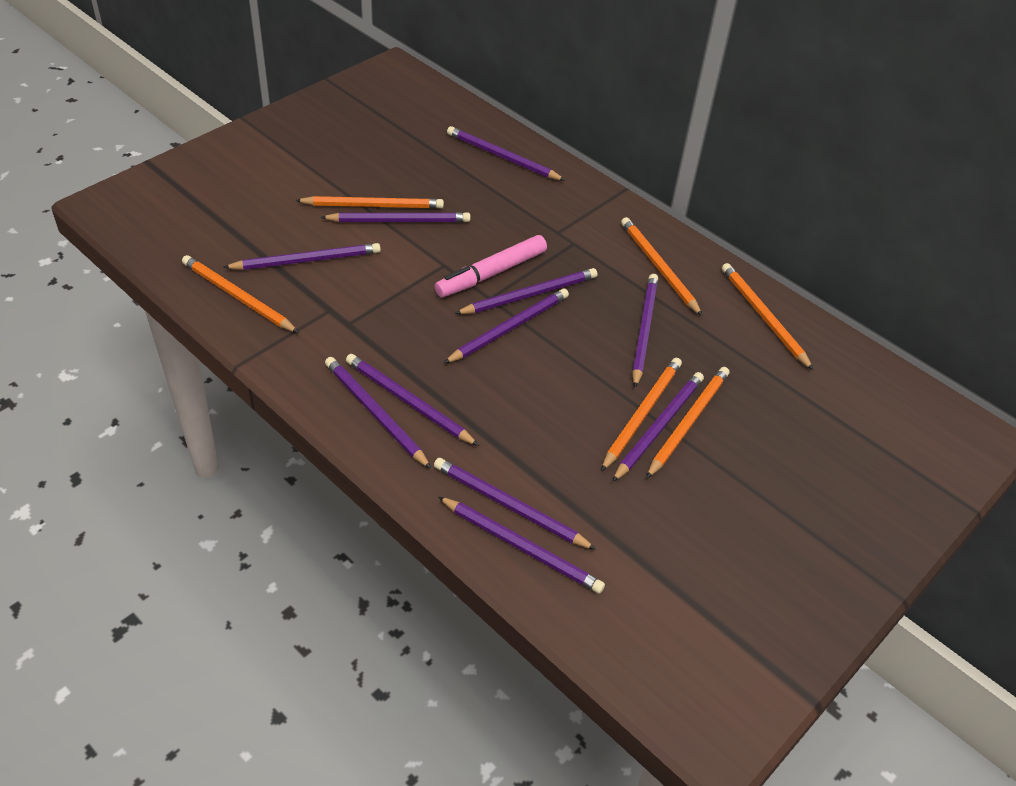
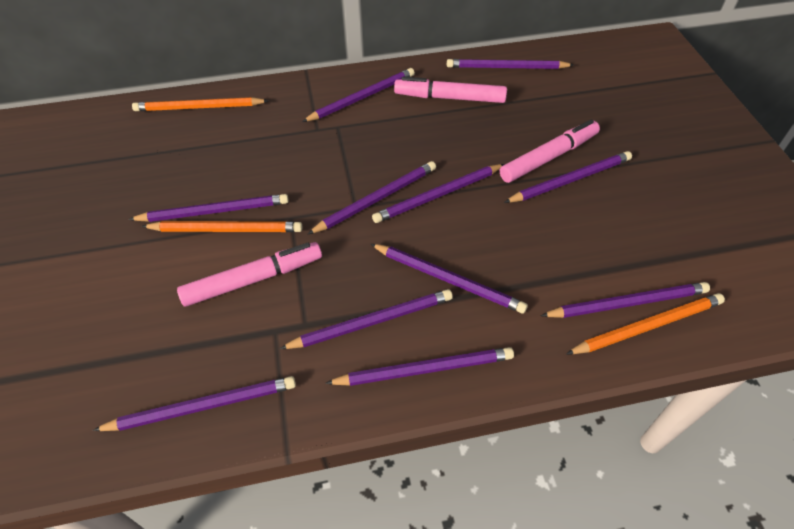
orange pencil: 6 -> 3
pink marker: 1 -> 3

